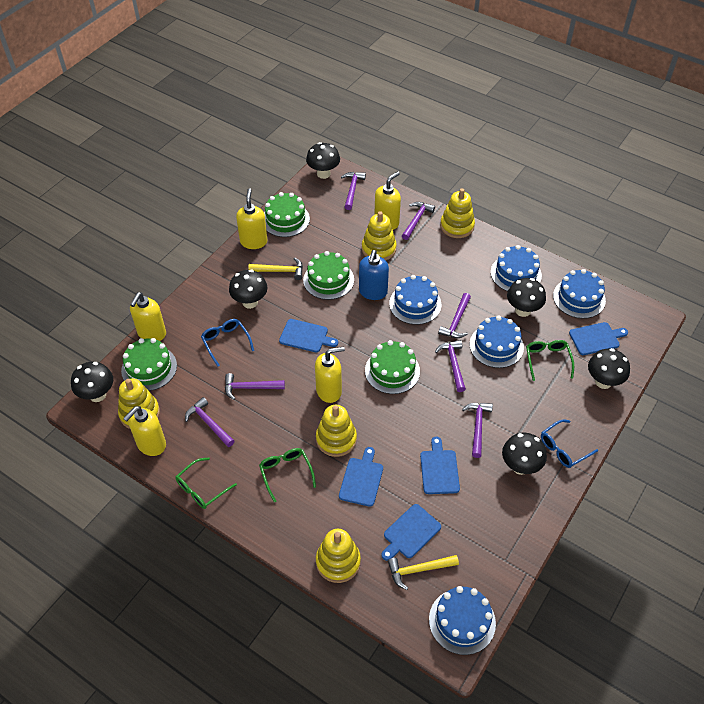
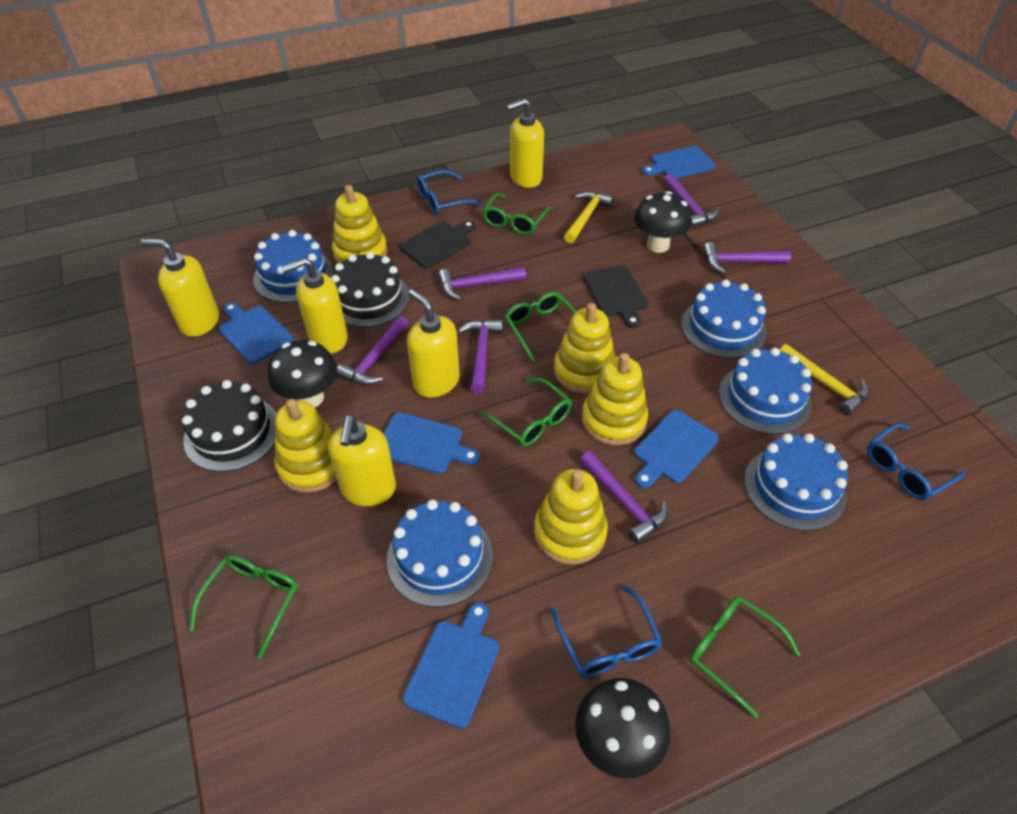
black cake: 0 -> 2
black cutting board: 0 -> 2
black mushroom: 6 -> 3
blue glasses: 2 -> 3
blue soap dispenser: 1 -> 0
green cake: 4 -> 0
green glasses: 3 -> 5
purple hammer: 7 -> 6

